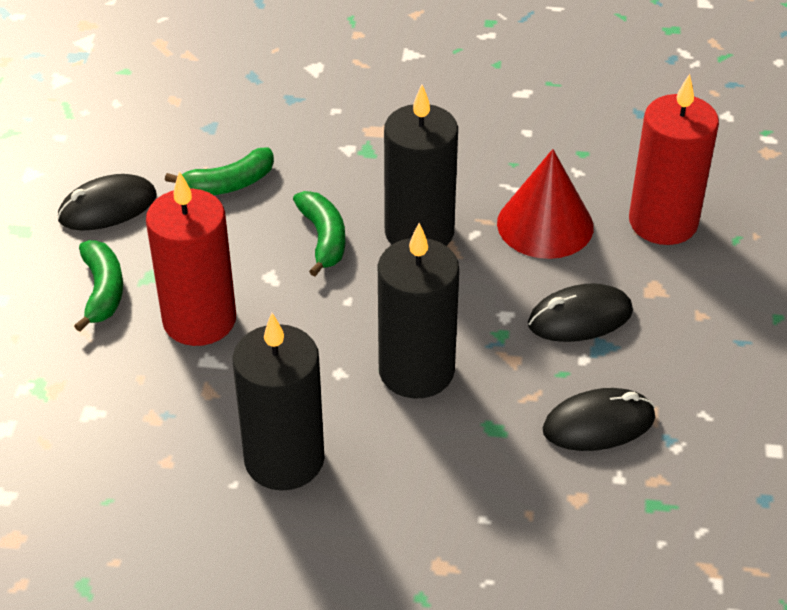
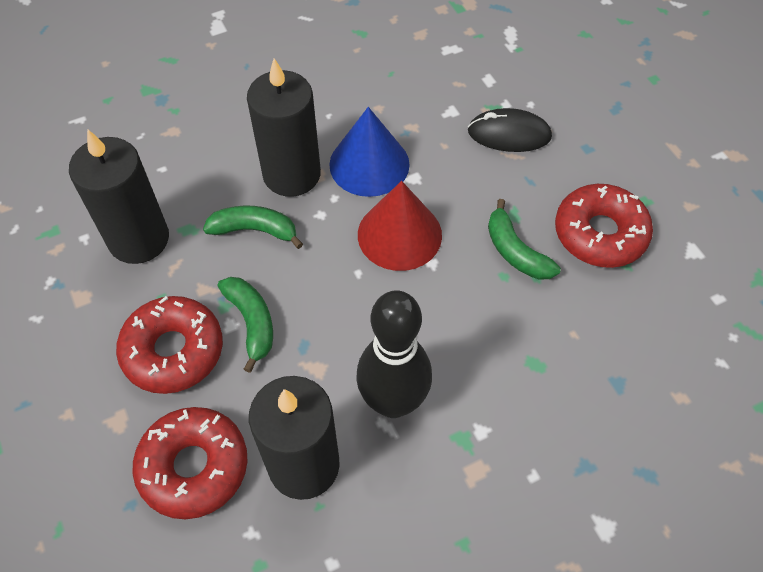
black bowling pin: 0 -> 1
black mouse: 3 -> 1
blue cone: 0 -> 1
red candle: 2 -> 0
red donut: 0 -> 3

